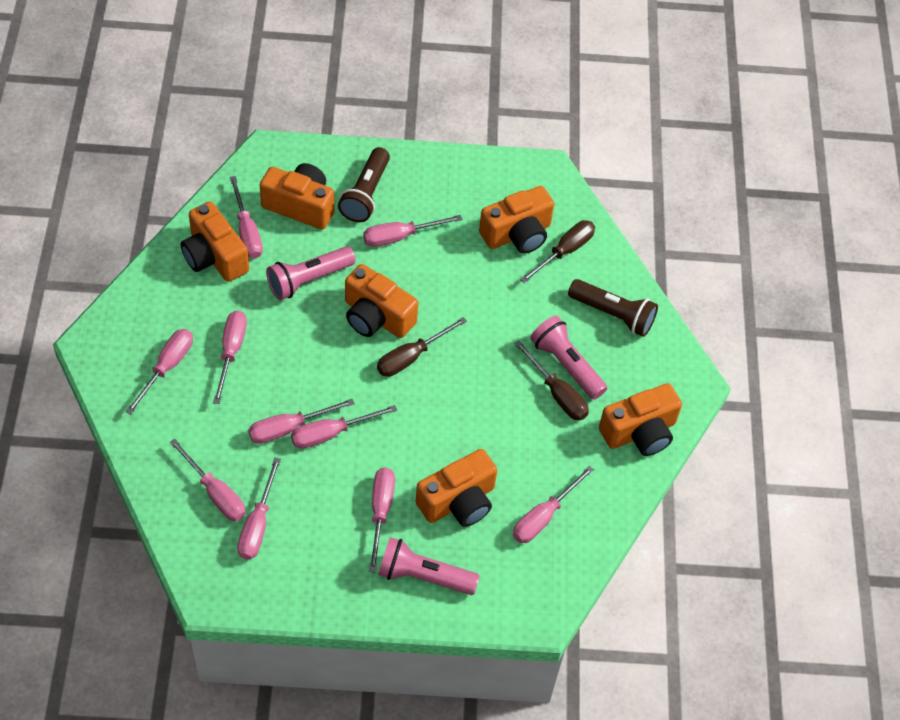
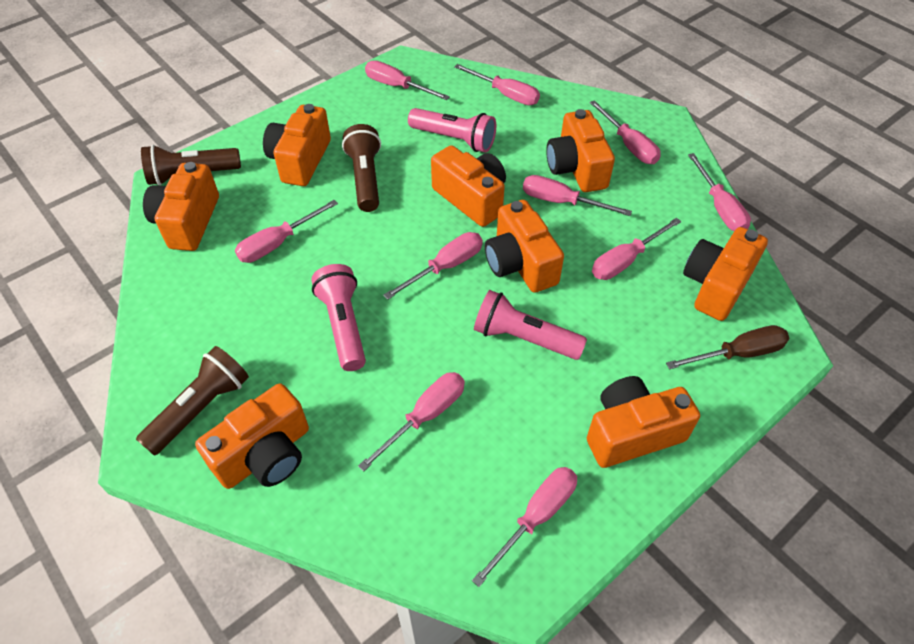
brown flashlight: 2 -> 3
brown screwdriver: 3 -> 1
orange camera: 6 -> 8

